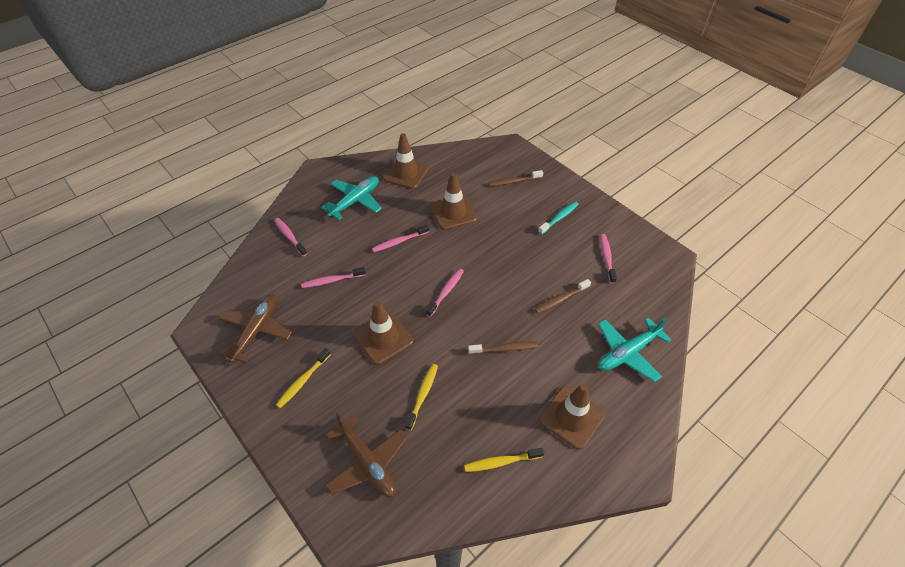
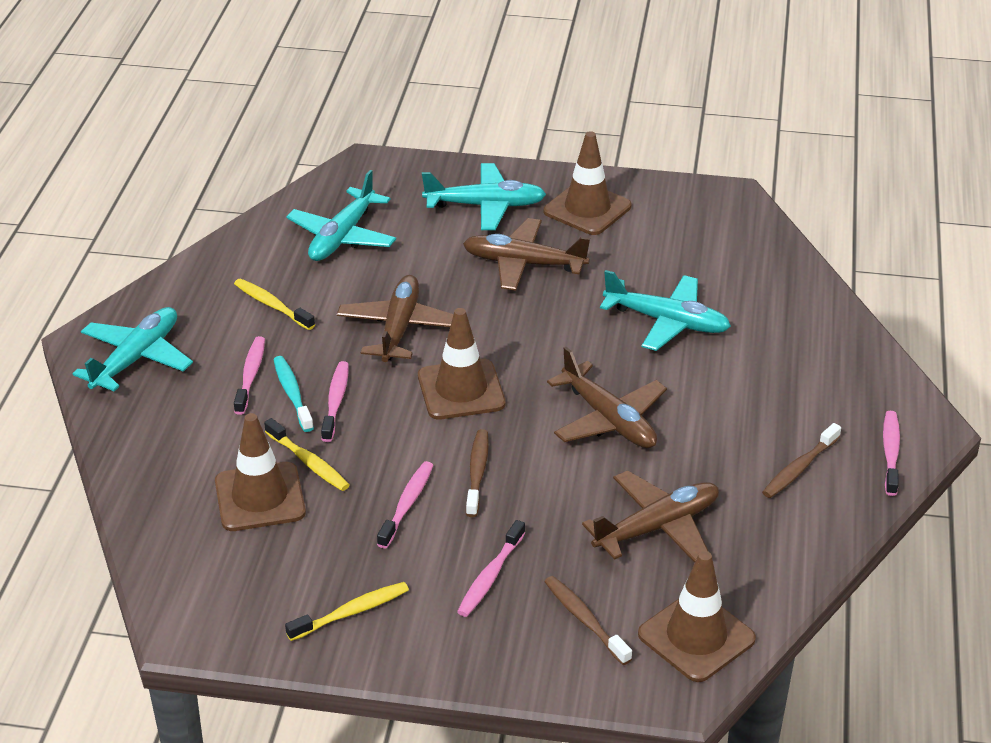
brown plane: 2 -> 4
turquoise plane: 2 -> 4

